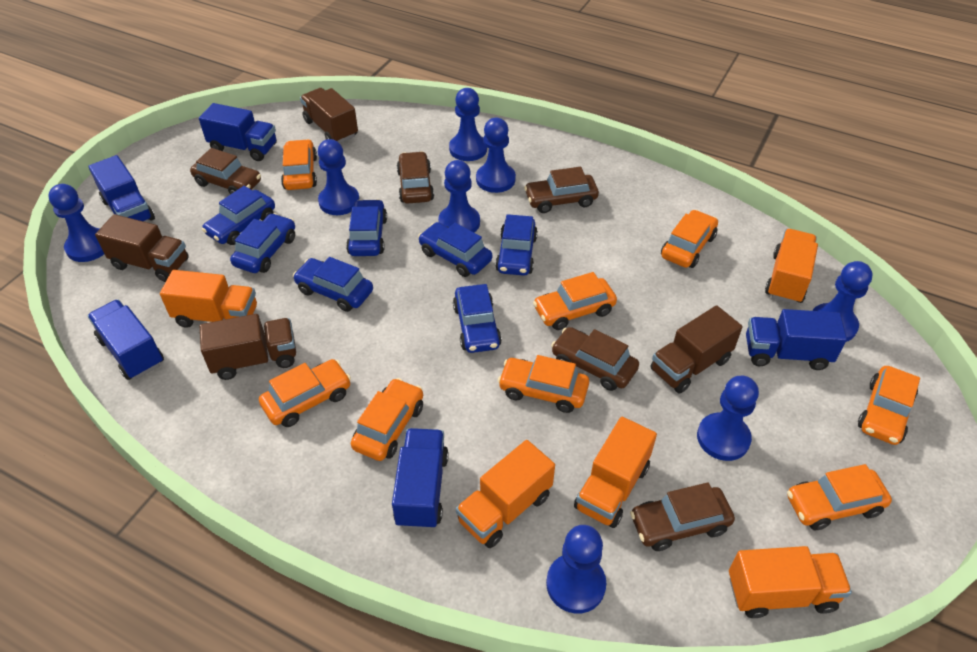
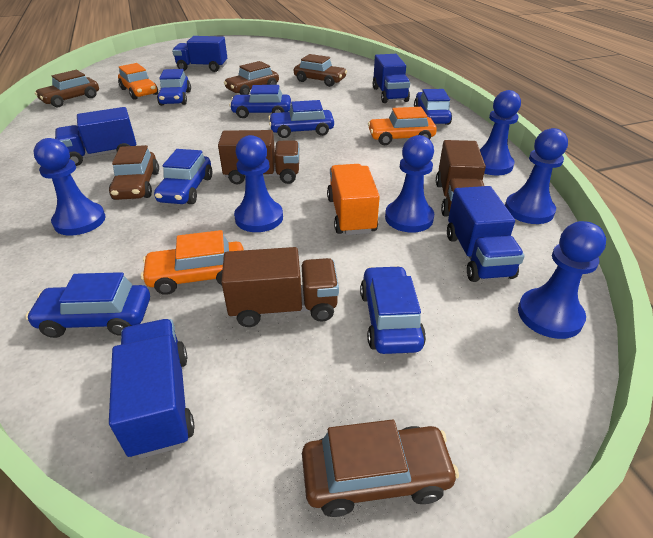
blue pawn: 8 -> 6
brown truck: 4 -> 3
orange car: 8 -> 3
orange truck: 5 -> 1

